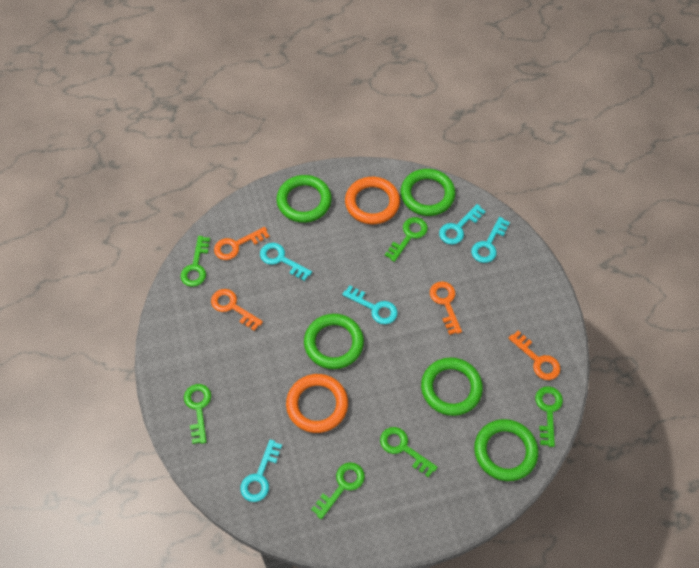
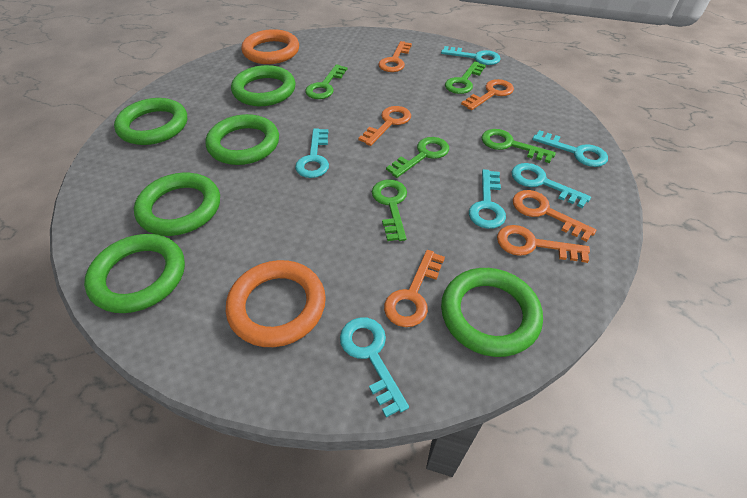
green key: 6 -> 5
green ring: 5 -> 6
orange key: 4 -> 6
turquoise key: 5 -> 6

